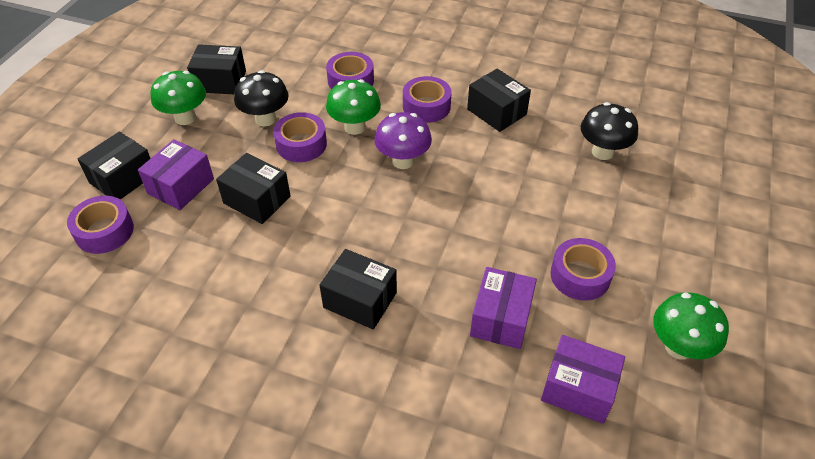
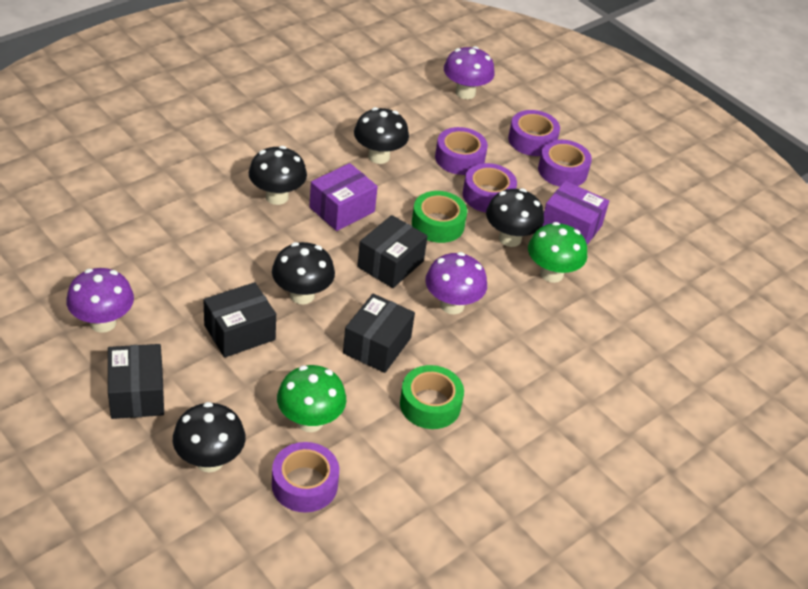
black box: 5 -> 4
black mushroom: 2 -> 5
green mushroom: 3 -> 2
green tape: 0 -> 2
purple box: 3 -> 2
purple mushroom: 1 -> 3

